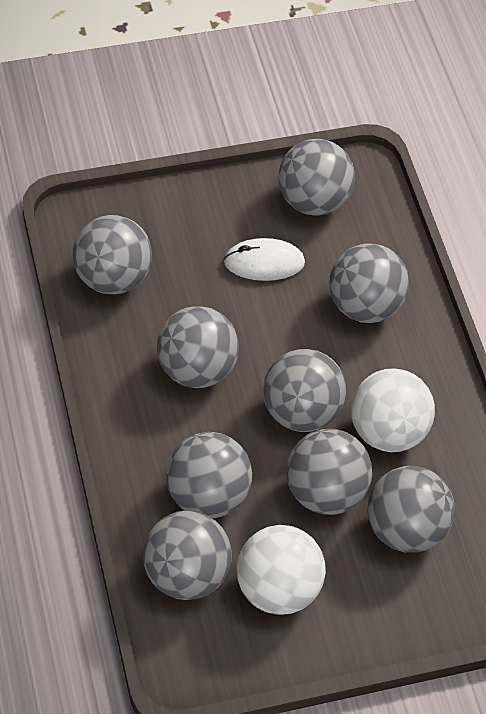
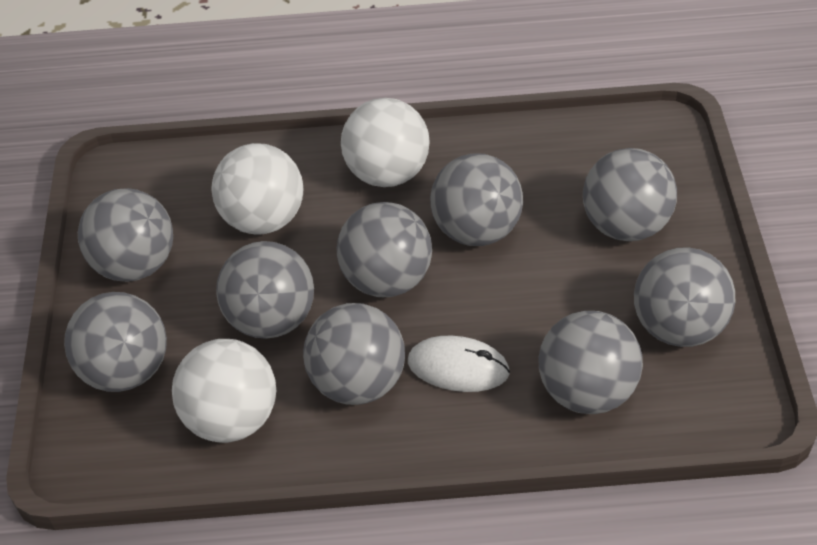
white ball: 2 -> 3

